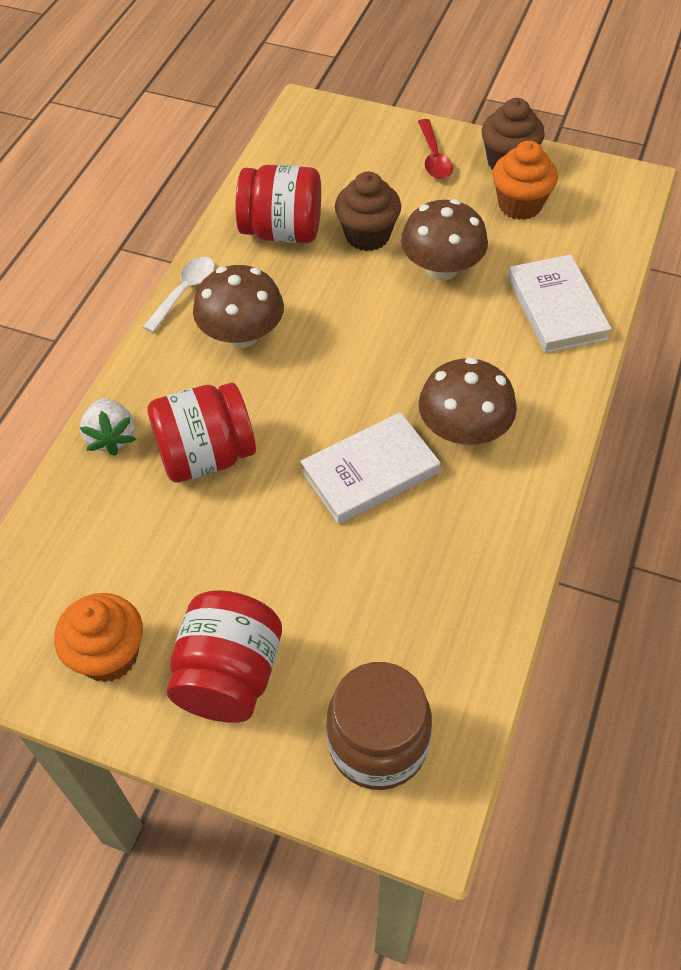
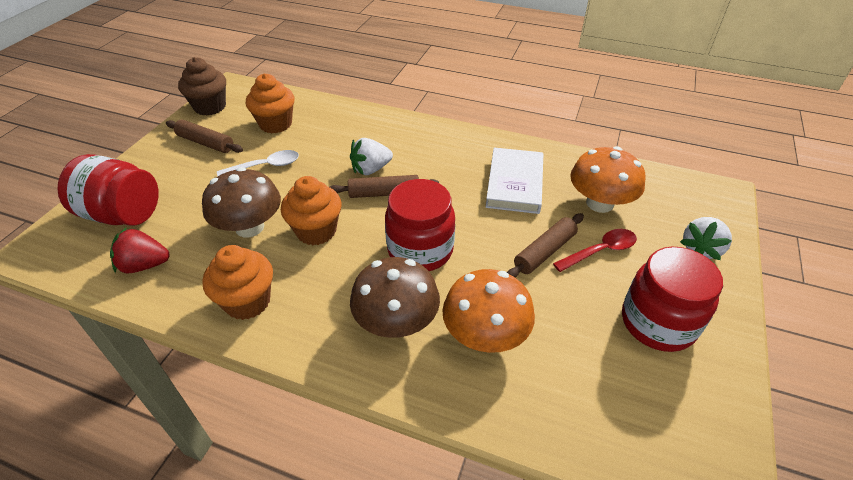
brown cupcake: 2 -> 1
brown jar: 1 -> 0
brown mushroom: 3 -> 2
brown rolling pin: 0 -> 3
orange cupcake: 2 -> 3
orange mushroom: 0 -> 2
red strawberry: 0 -> 1
white book: 2 -> 1
white strawberry: 1 -> 2

